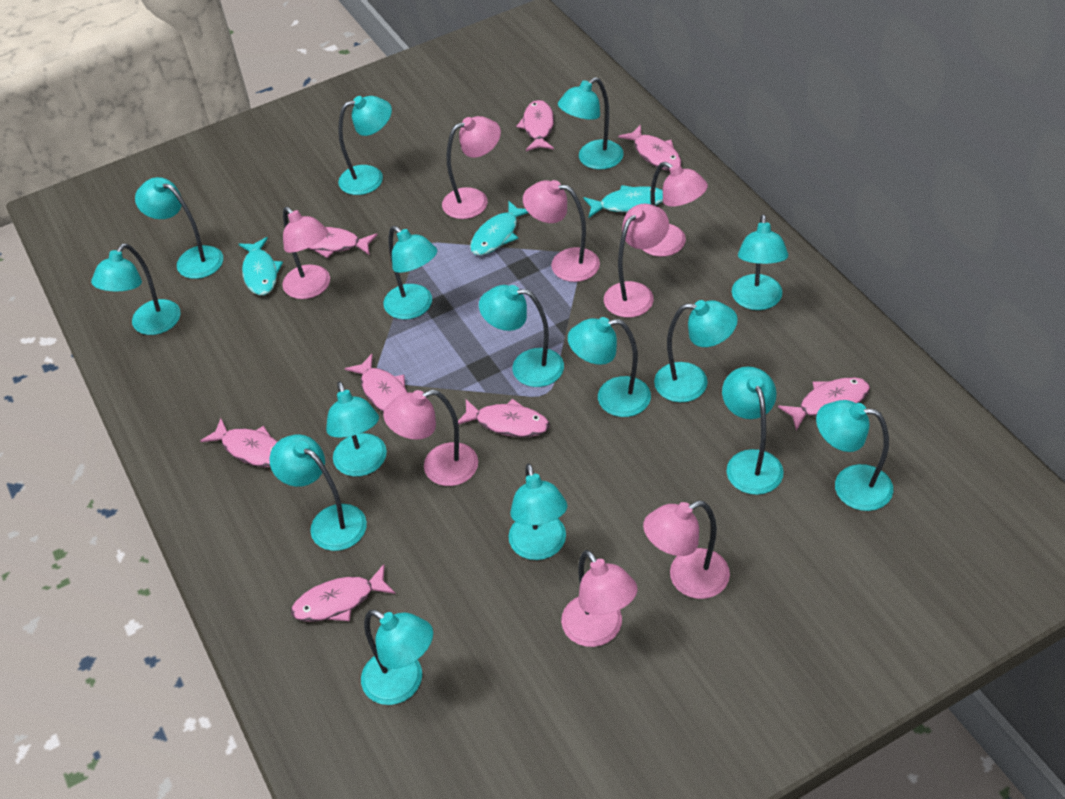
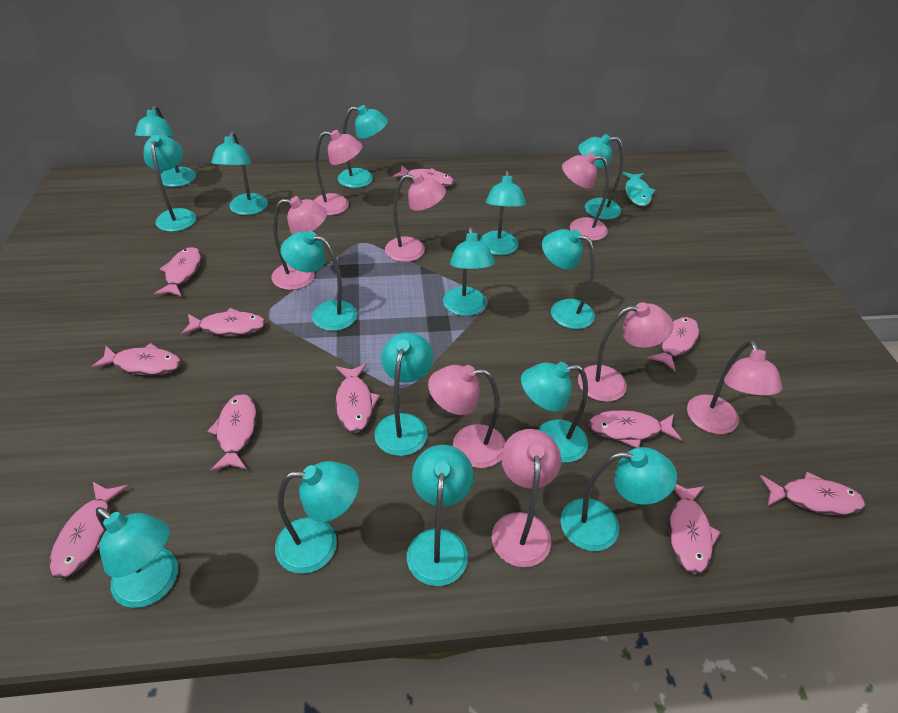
pink fish: 8 -> 11
turquoise fish: 3 -> 1

